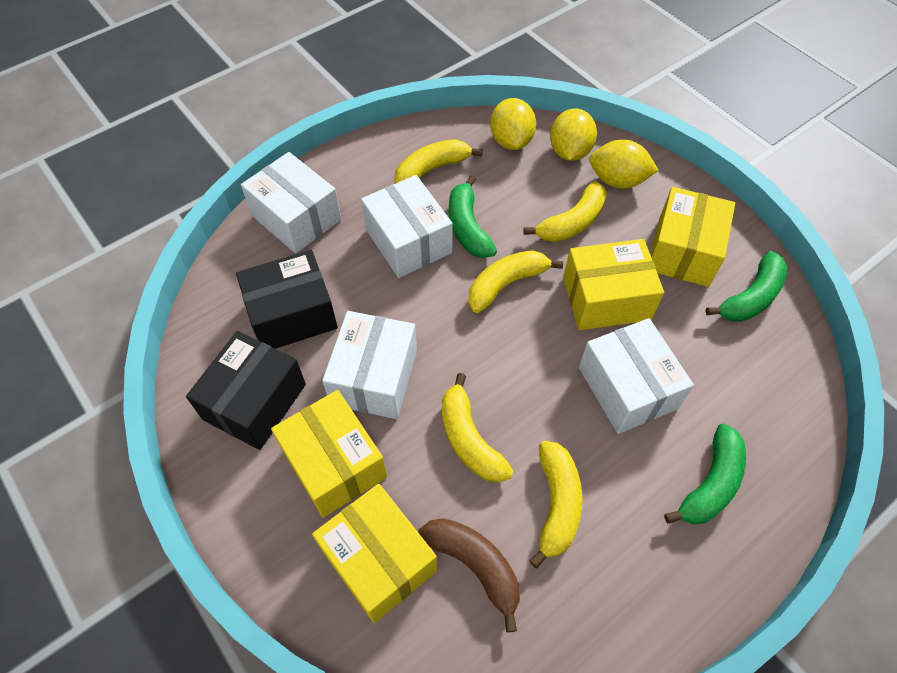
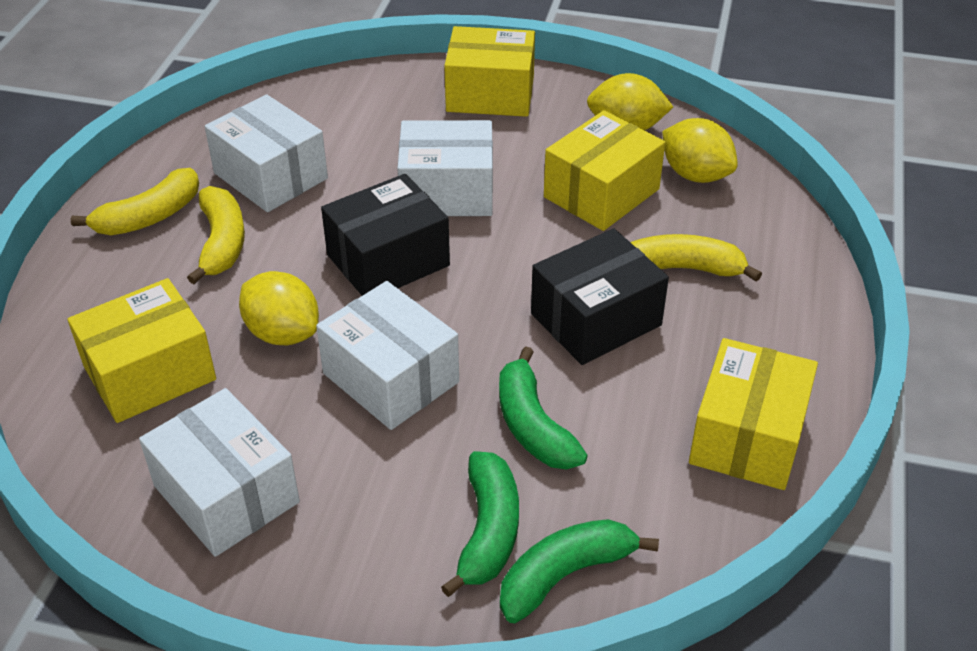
brown banana: 1 -> 0
yellow banana: 5 -> 3

